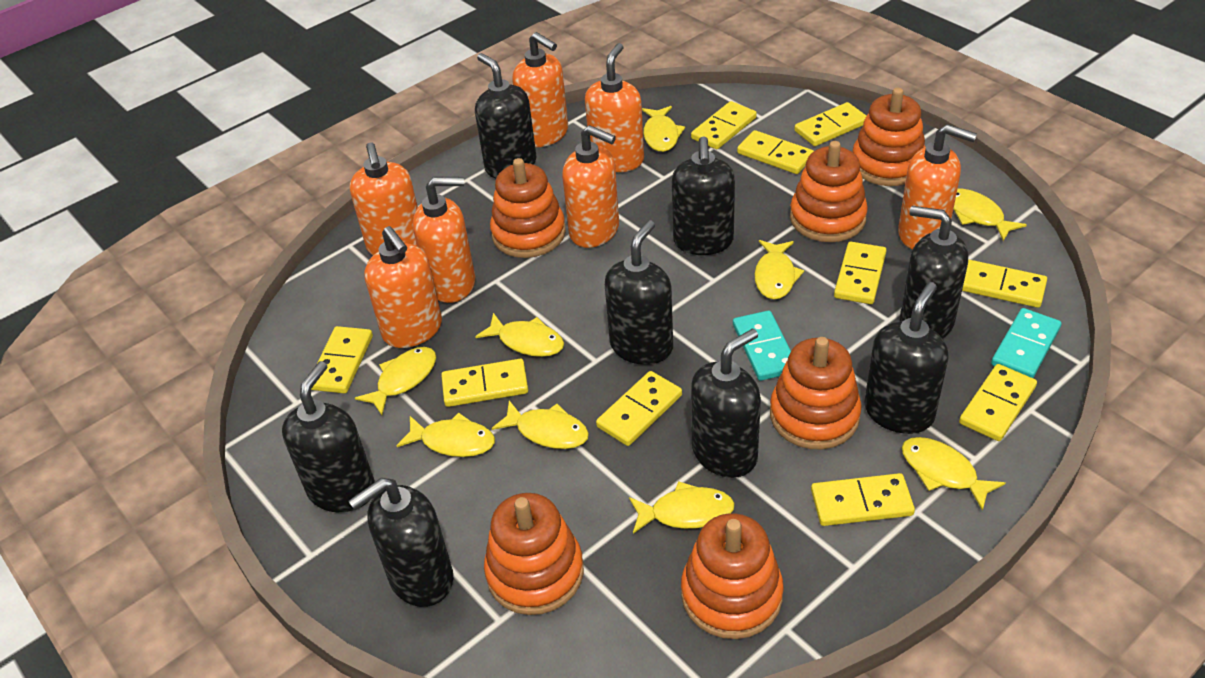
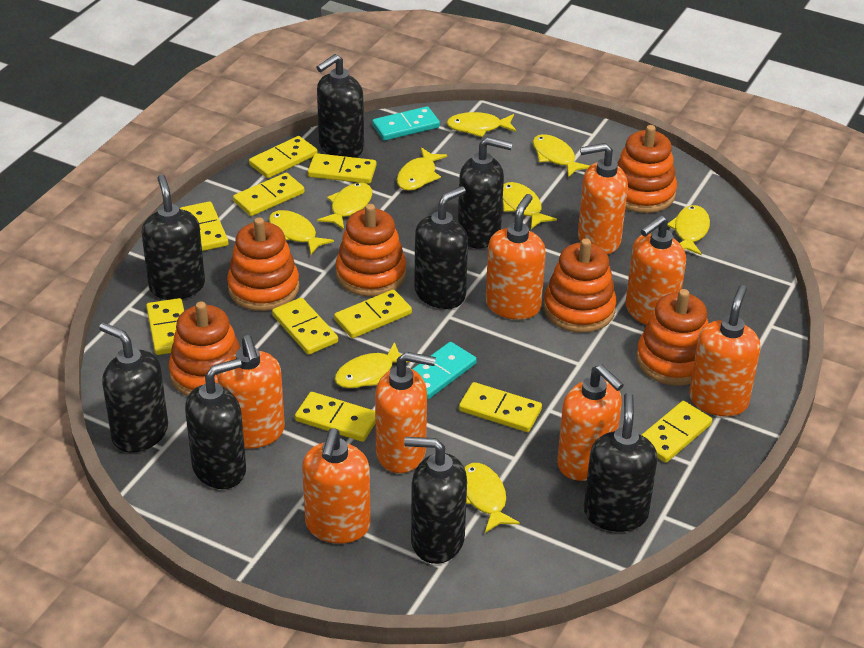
orange soap dispenser: 7 -> 8

